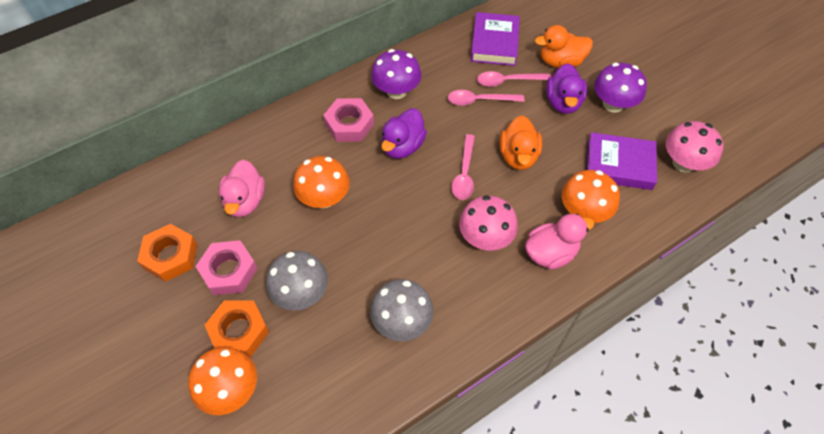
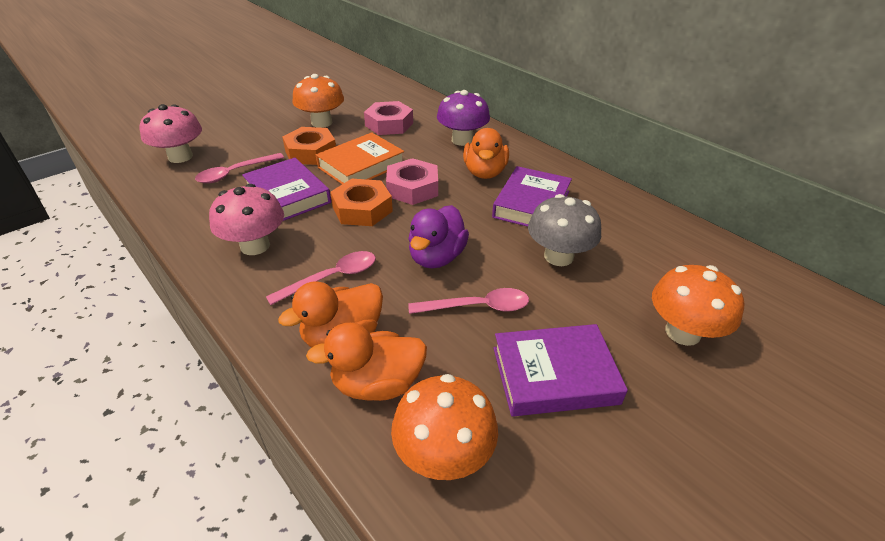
grey mushroom: 2 -> 1
orange book: 0 -> 1
orange duck: 2 -> 3
pink duck: 2 -> 0
purple book: 2 -> 3
purple duck: 2 -> 1
purple mushroom: 2 -> 1

